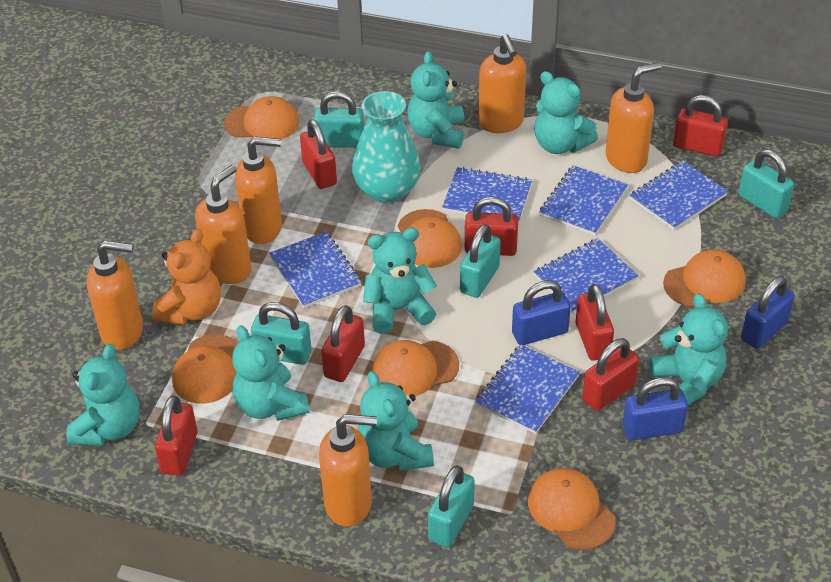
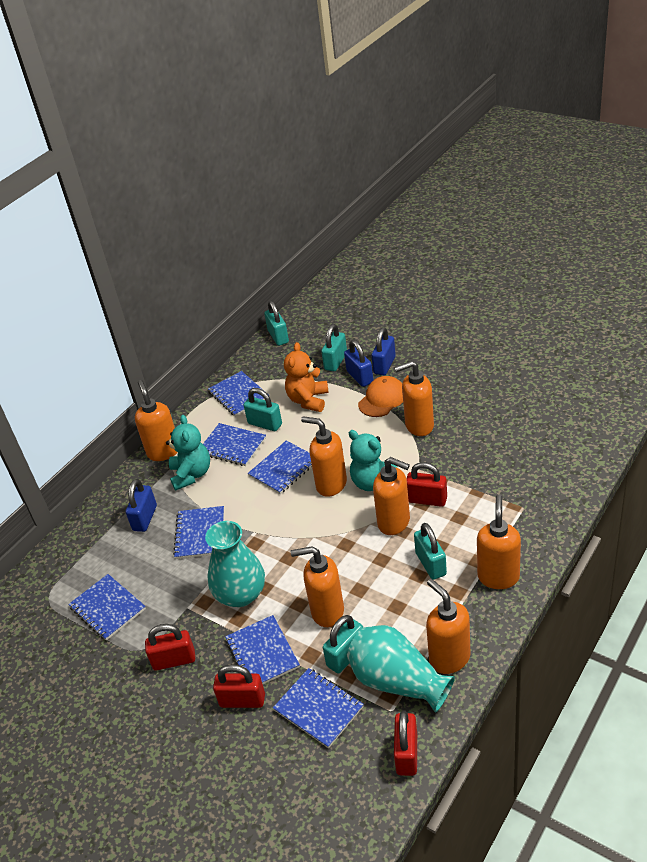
blue notebook: 6 -> 7
orange cap: 6 -> 1
orange soap dispenser: 6 -> 7
red padlock: 7 -> 4
turquoise teddy bear: 7 -> 2
turquoise vase: 1 -> 2

